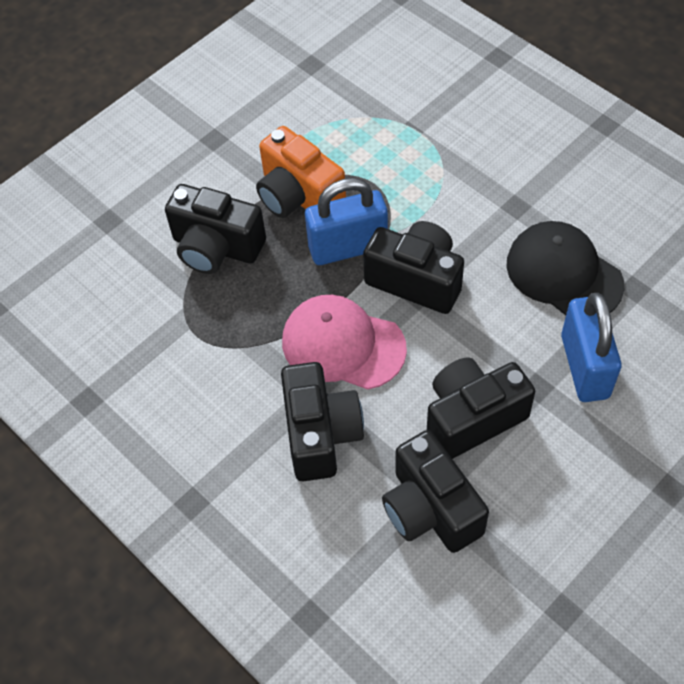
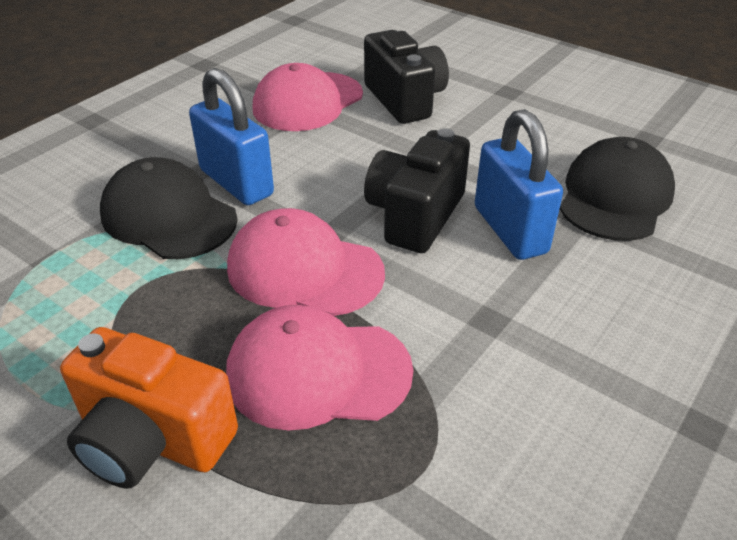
black camera: 5 -> 2
black cap: 1 -> 2
pink cap: 1 -> 3

